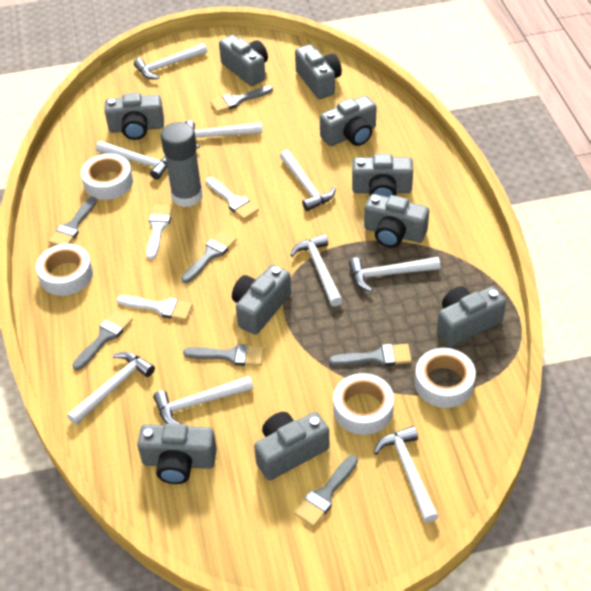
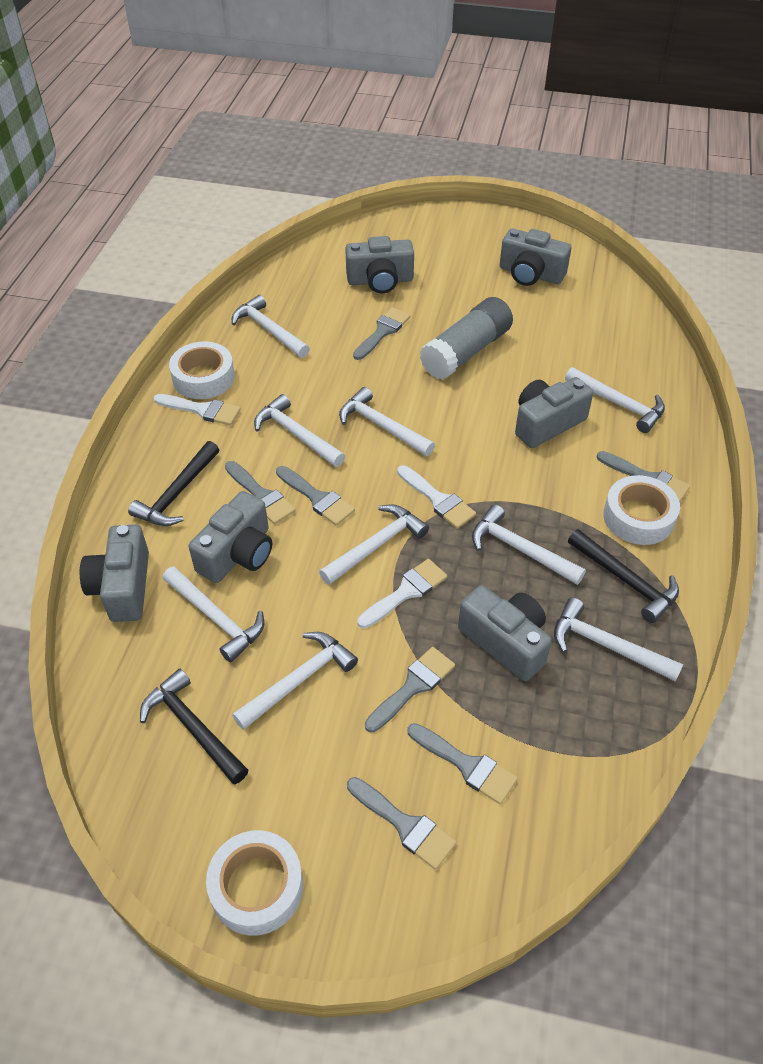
black hammer: 0 -> 3
grey camera: 10 -> 6
white tape: 4 -> 3

